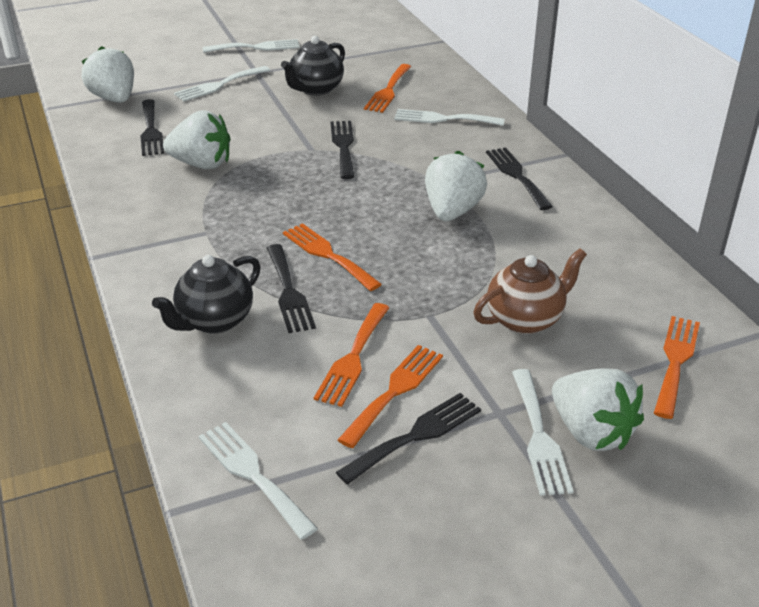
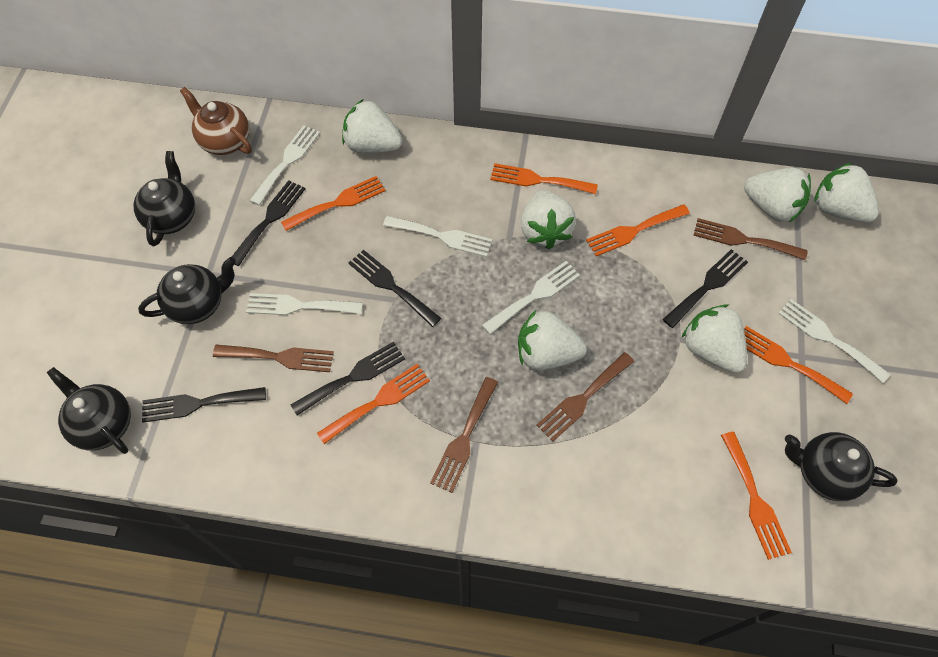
black teapot: 2 -> 4
brown fork: 0 -> 4
orange fork: 5 -> 6
white strawberry: 4 -> 6

